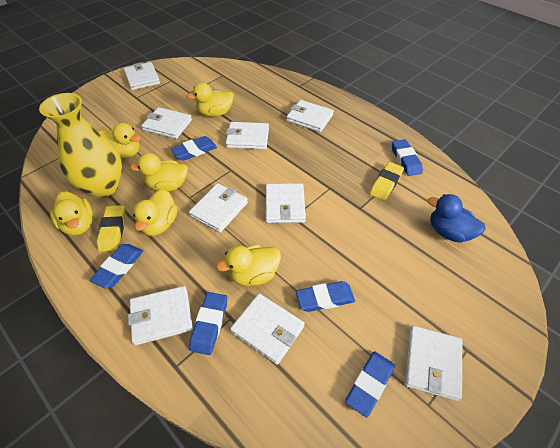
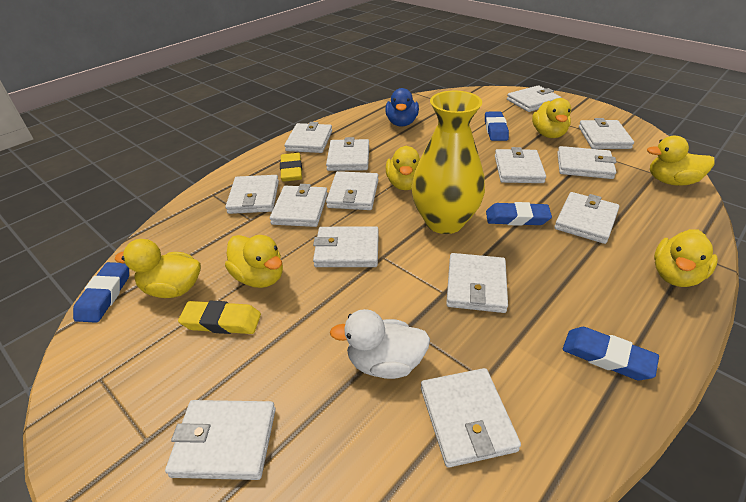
blue eraser: 6 -> 4
white duck: 0 -> 1
white wallet: 9 -> 14

